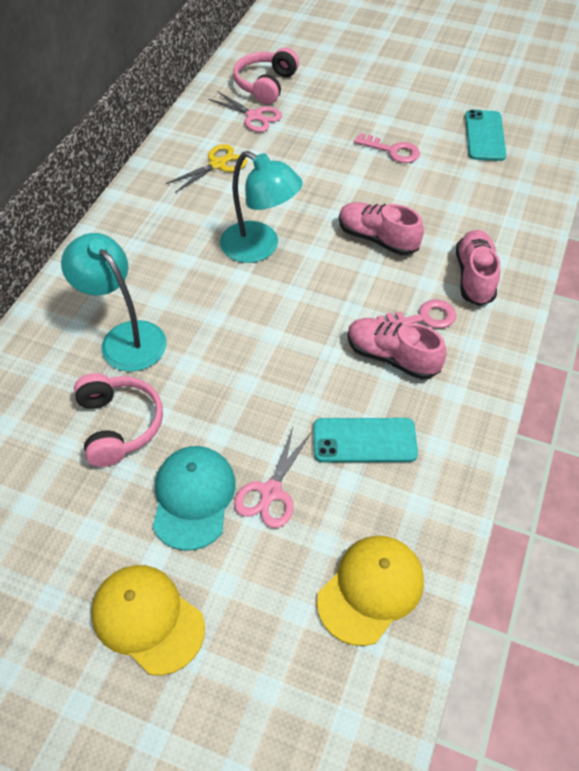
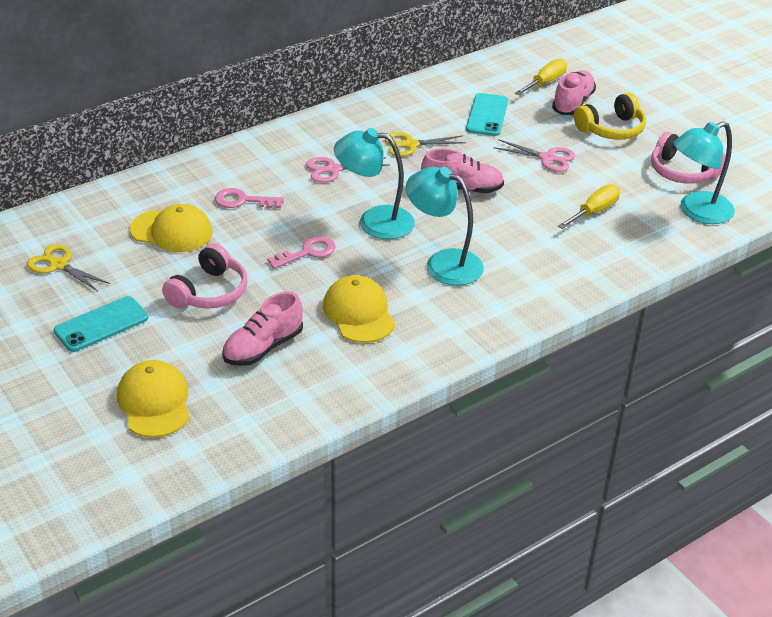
turquoise cap: 1 -> 0
turquoise lamp: 2 -> 3
yellow cap: 2 -> 3
yellow headphones: 0 -> 1
yellow scissors: 1 -> 2
yellow screwdriver: 0 -> 2

